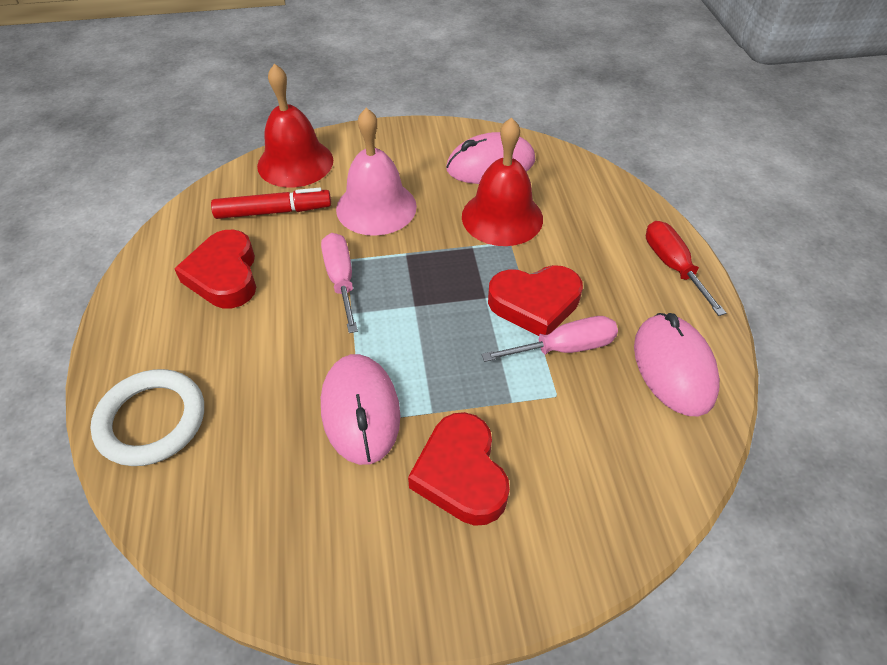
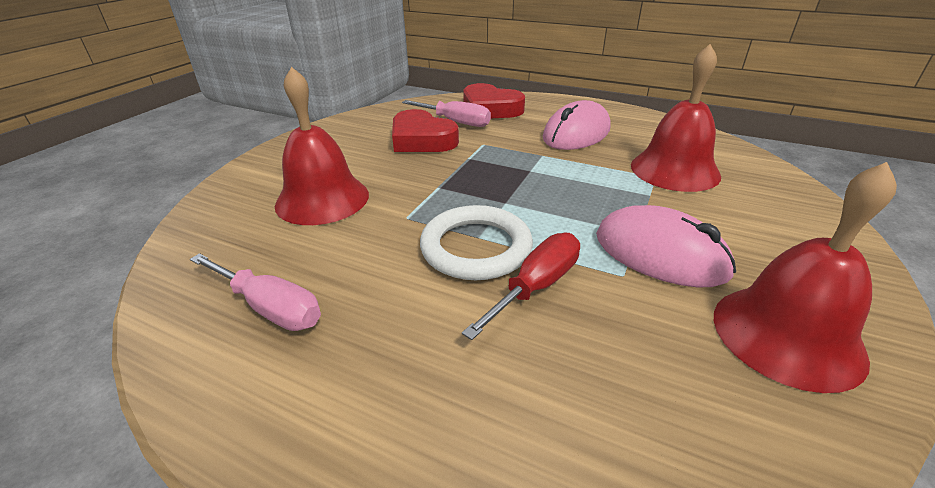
pink bell: 1 -> 0
pink mouse: 3 -> 2
red bell: 2 -> 3
red heart: 3 -> 2
red marker: 1 -> 0

